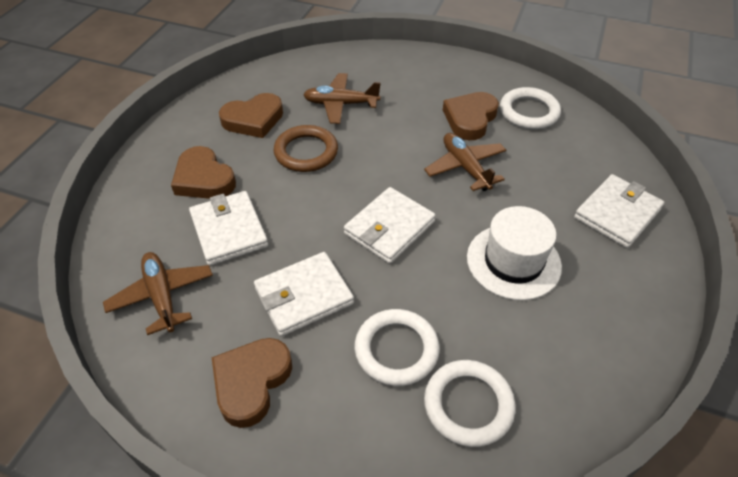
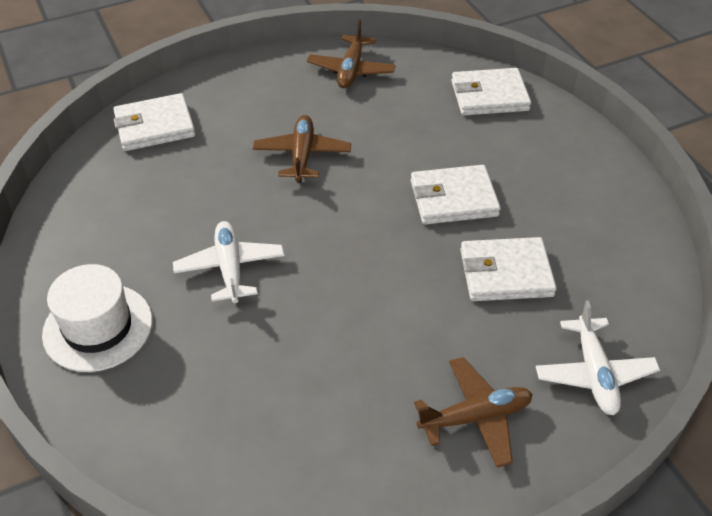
brown heart: 4 -> 0
brown ring: 1 -> 0
white plane: 0 -> 2
white ring: 3 -> 0

